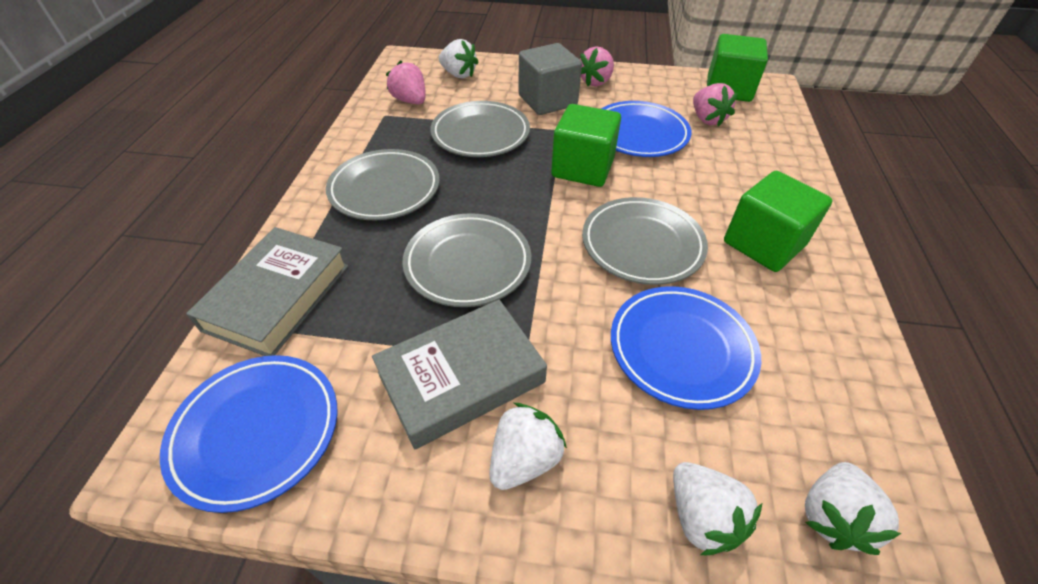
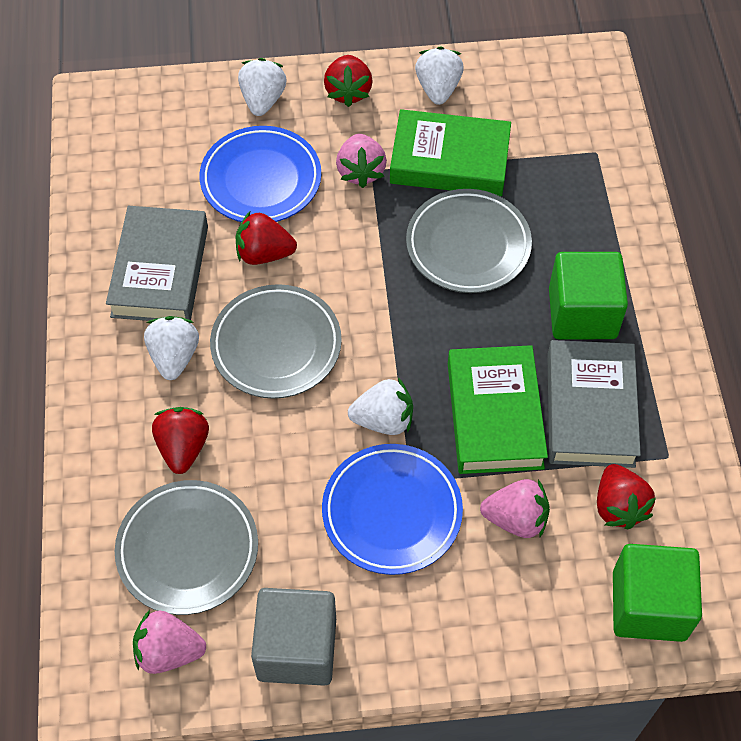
blue plate: 3 -> 2
green book: 0 -> 2
green cube: 3 -> 2
grey plate: 4 -> 3
red strawberry: 0 -> 4

